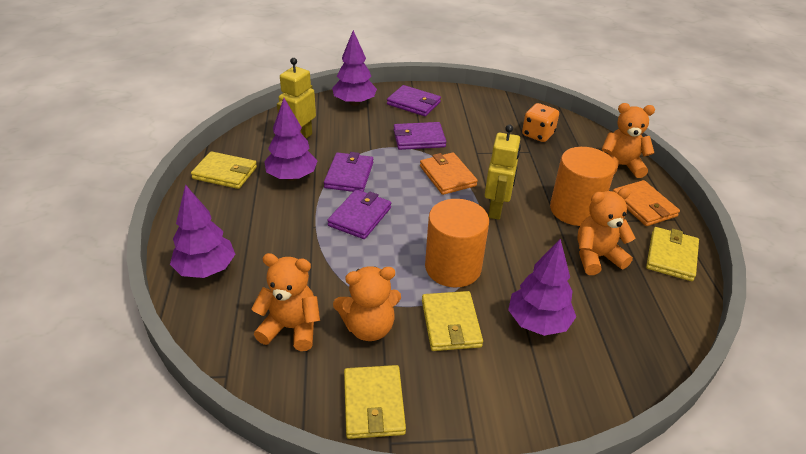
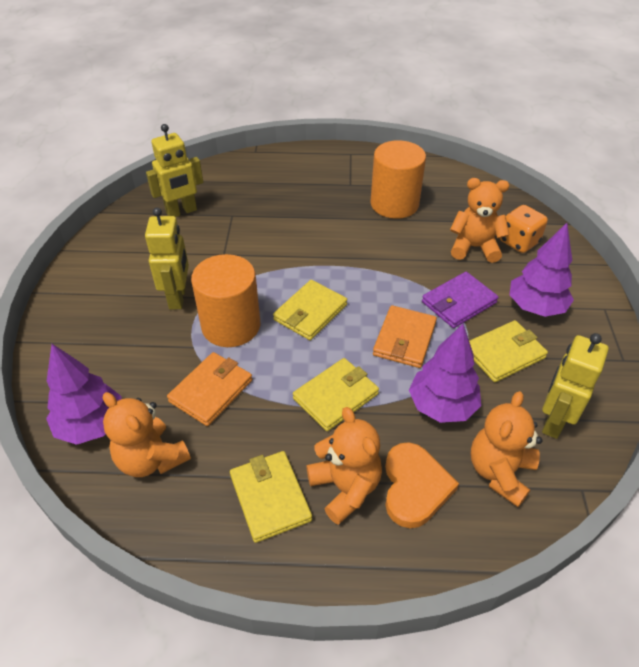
orange heart: 0 -> 1
purple tree: 4 -> 3
purple wallet: 4 -> 1
yellow robot: 2 -> 3

